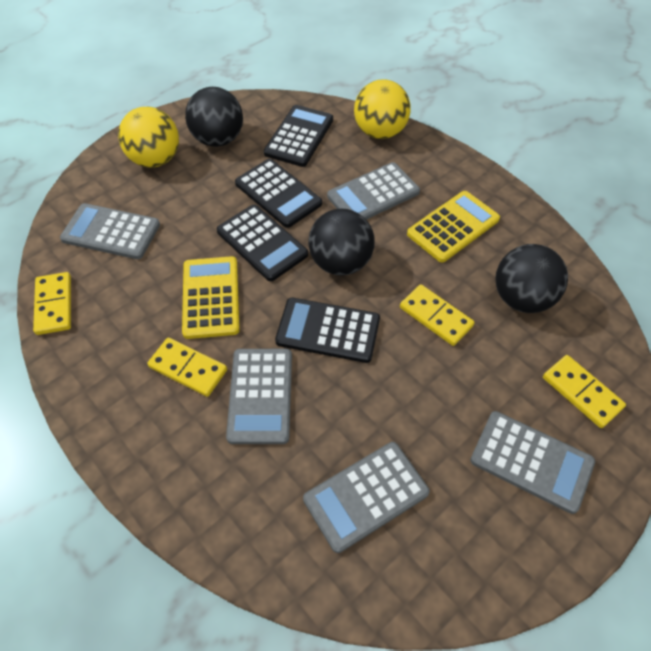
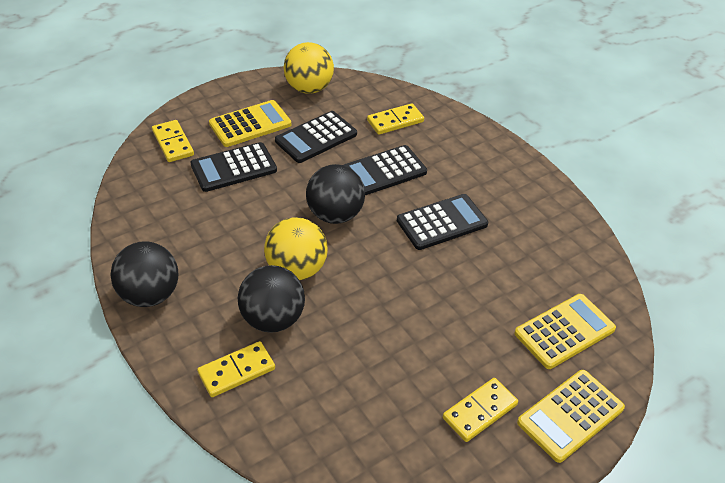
grey calculator: 5 -> 0
yellow calculator: 2 -> 3

